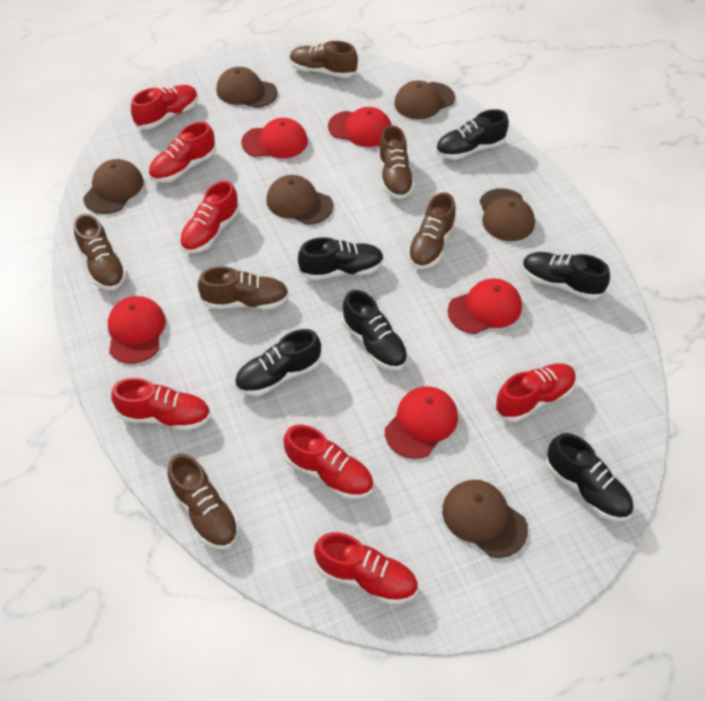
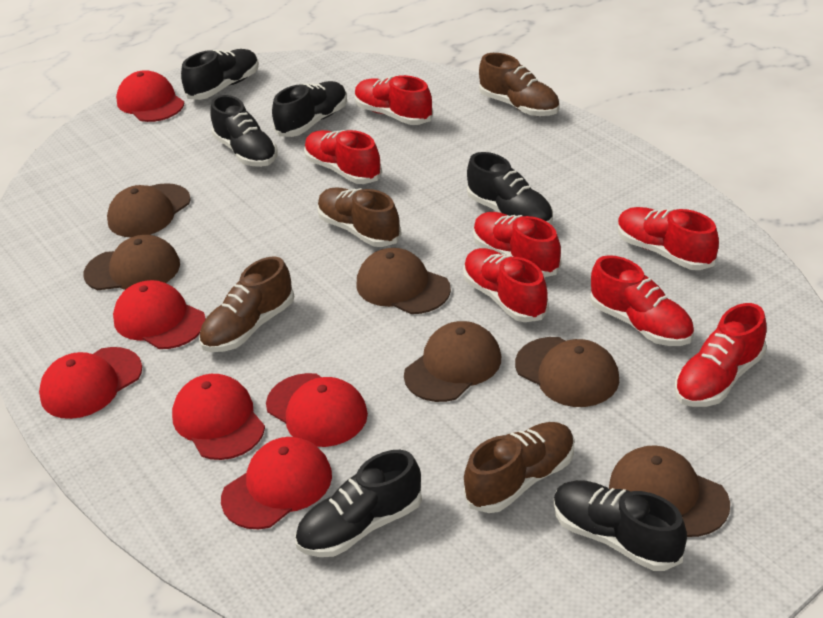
brown shoe: 6 -> 4
red cap: 5 -> 6

